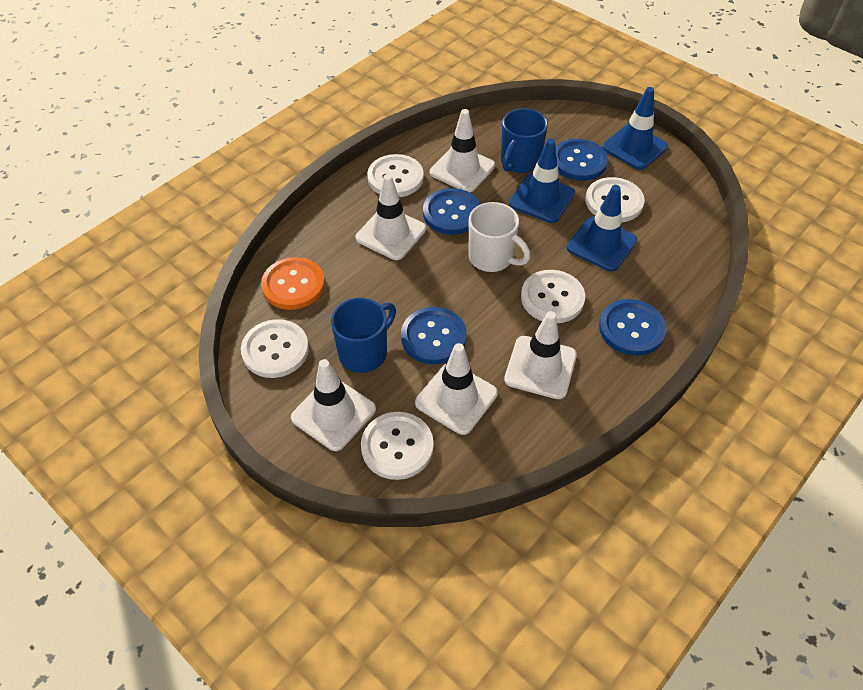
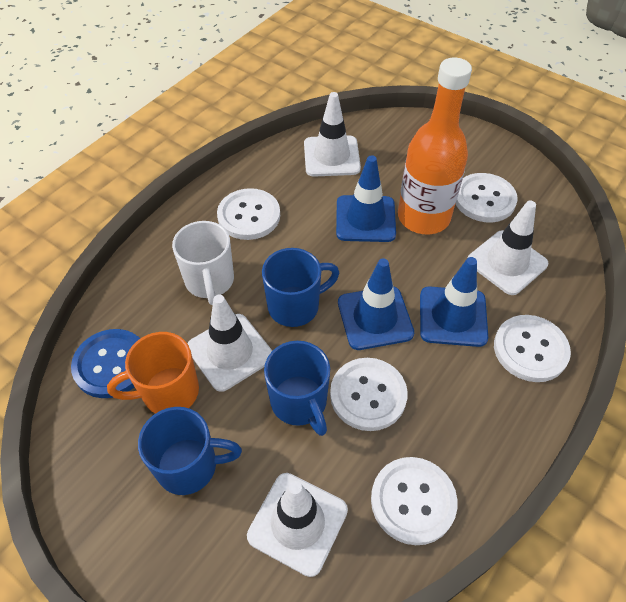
blue button: 4 -> 1
blue mug: 2 -> 3
orange bottle: 0 -> 1
orange button: 1 -> 0
orange mug: 0 -> 1
white traffic cone: 5 -> 4

